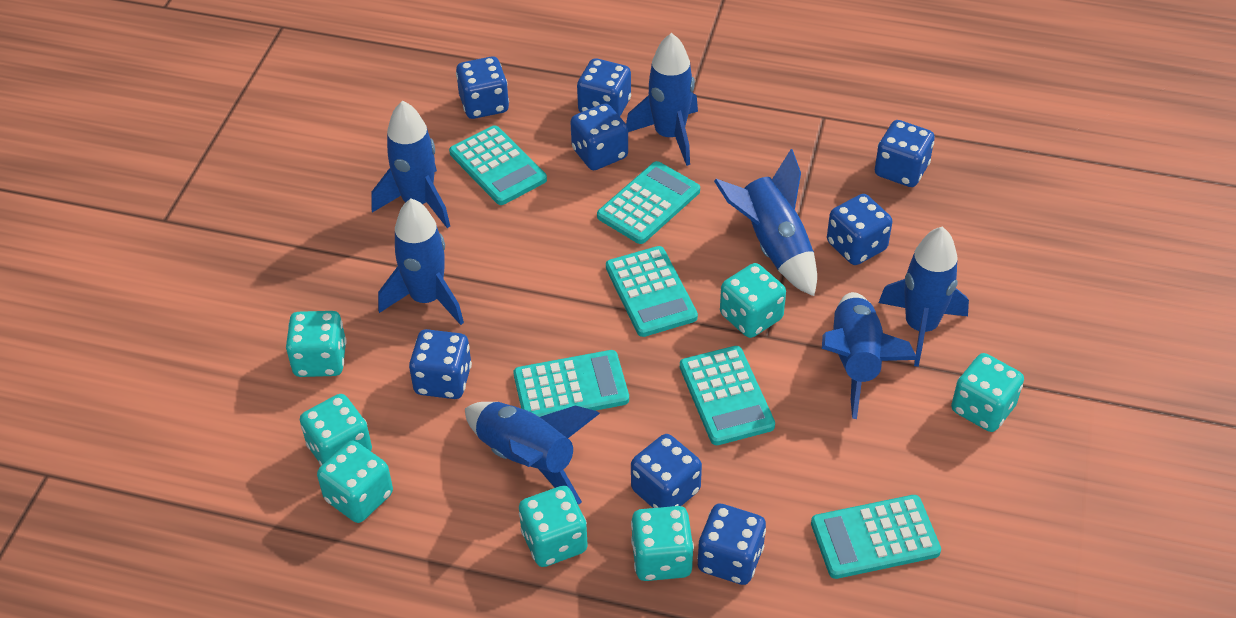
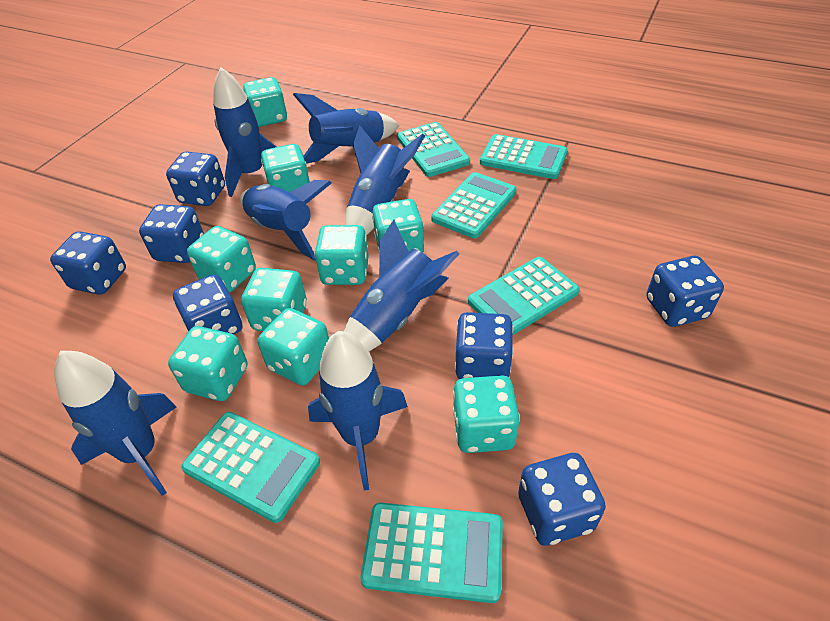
blue dice: 8 -> 7
turquoise dice: 7 -> 9

